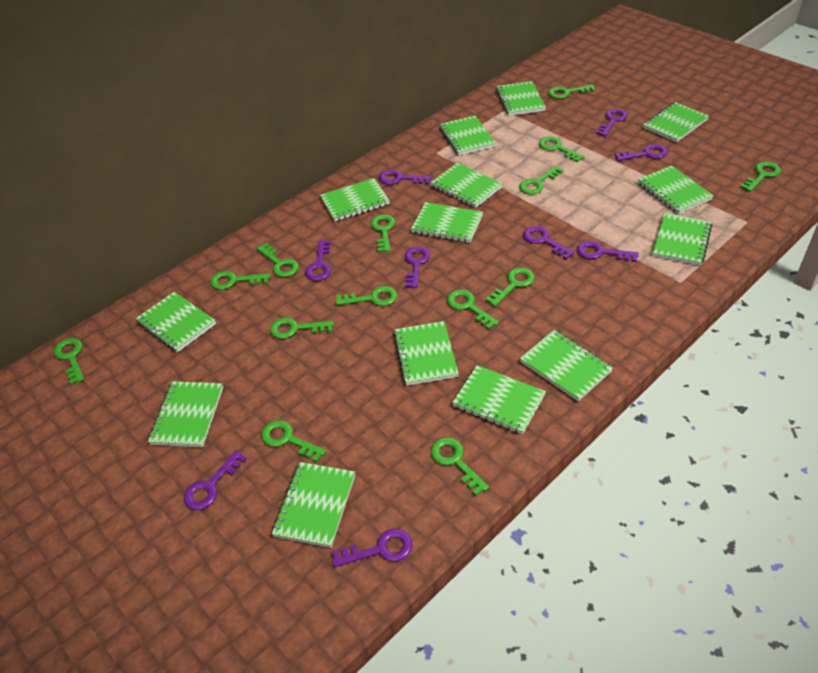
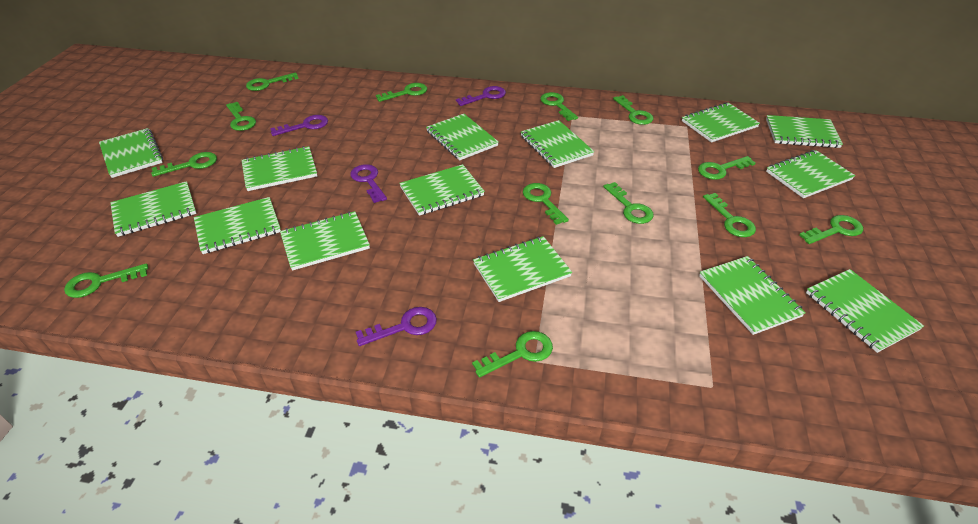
green key: 14 -> 13
purple key: 9 -> 4

